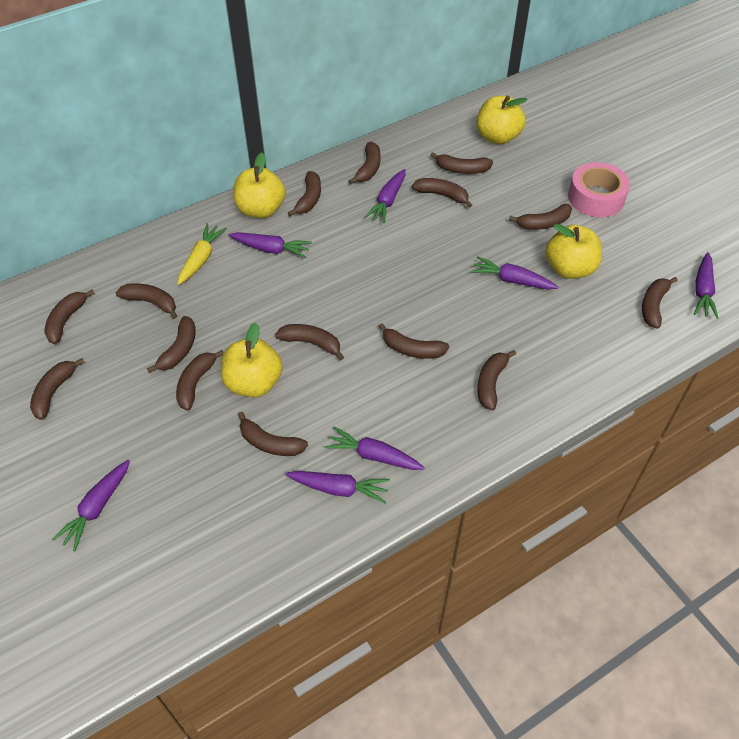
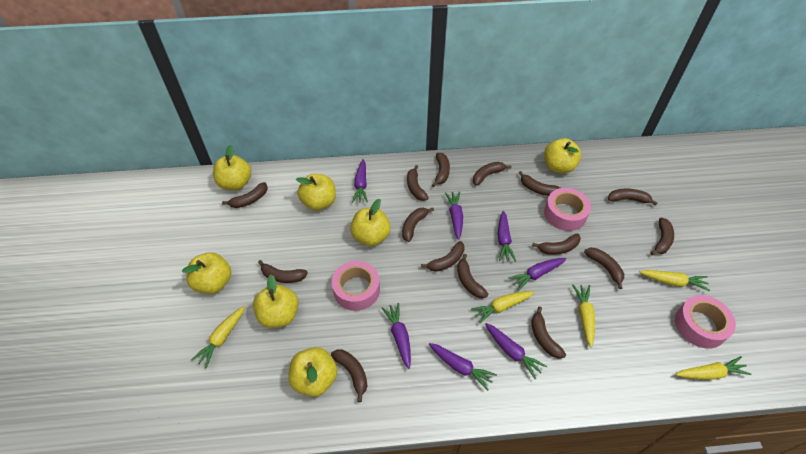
pink tape: 1 -> 3
yellow apple: 4 -> 7
yellow carrot: 1 -> 5

